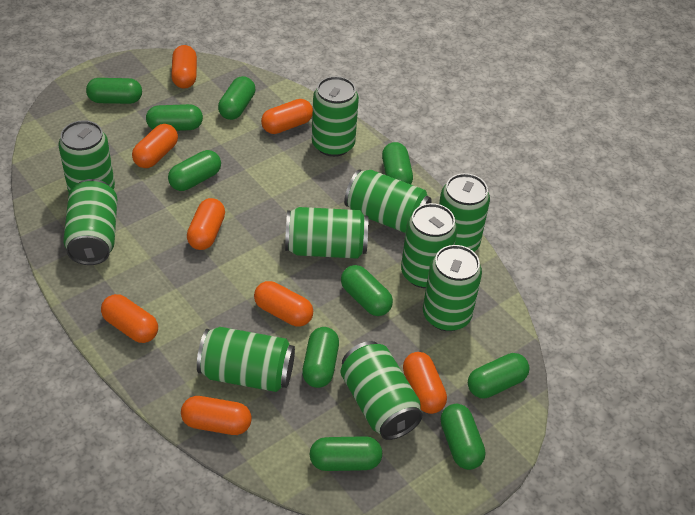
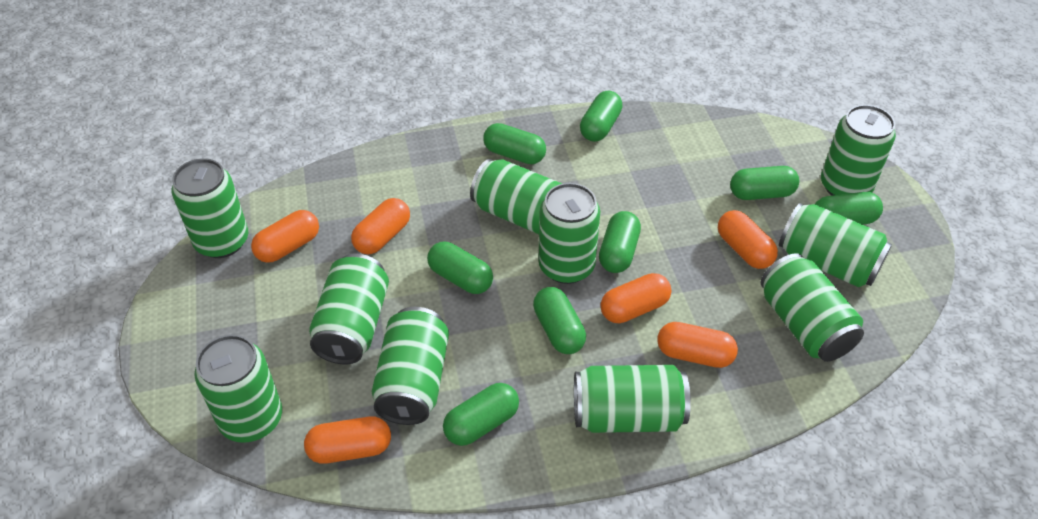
green capsule: 10 -> 8
orange capsule: 8 -> 6

